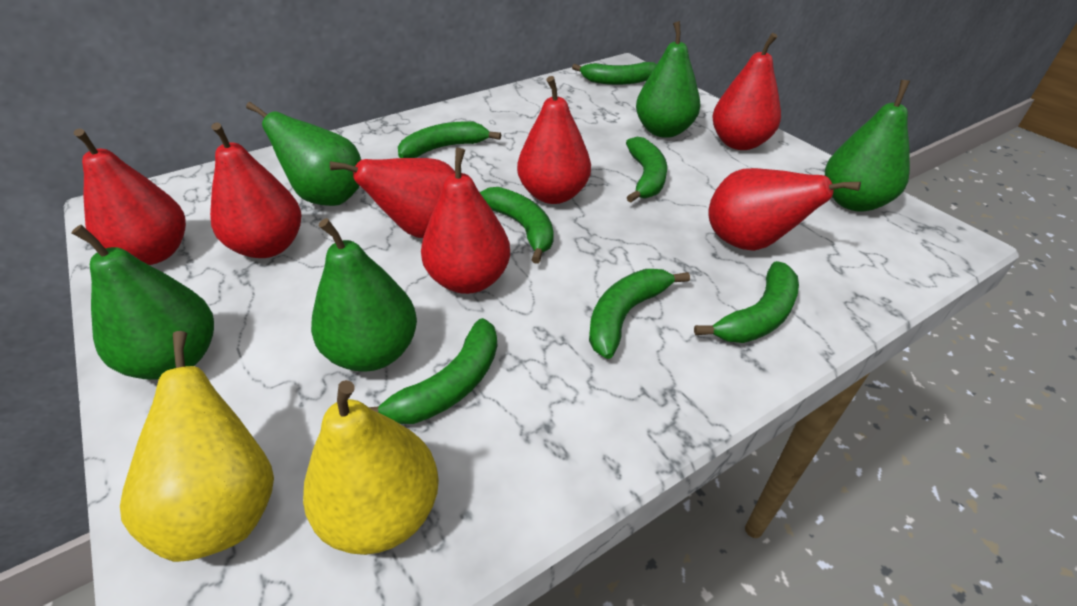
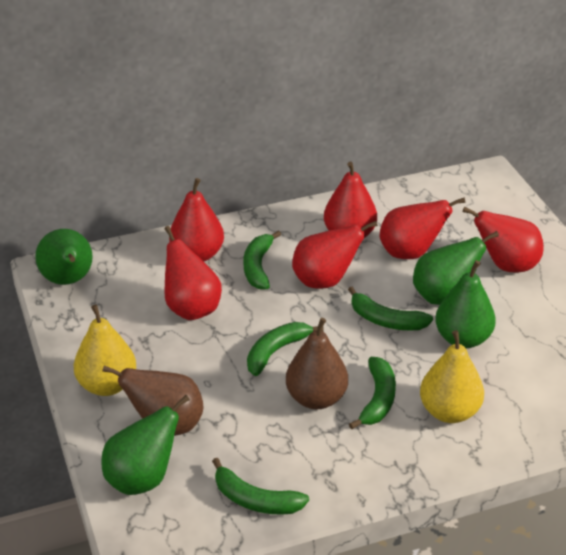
brown pear: 0 -> 2
green banana: 7 -> 5
green pear: 5 -> 4
red pear: 7 -> 6

